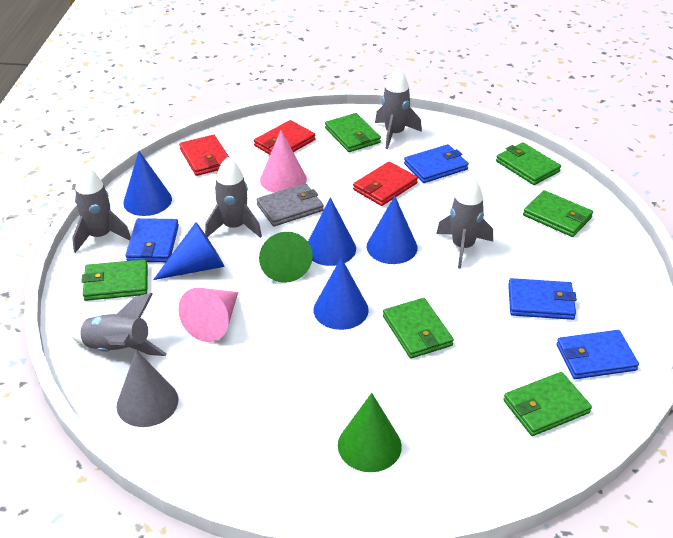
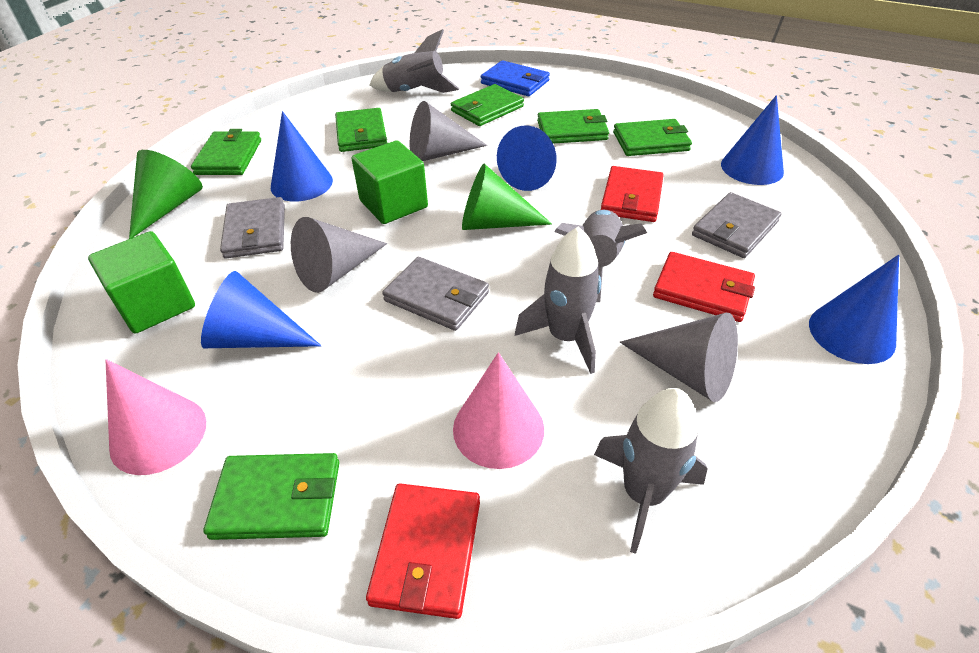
blue wallet: 4 -> 1
green cube: 0 -> 2
grey cone: 1 -> 3
grey rocket: 5 -> 4
grey wallet: 1 -> 3

